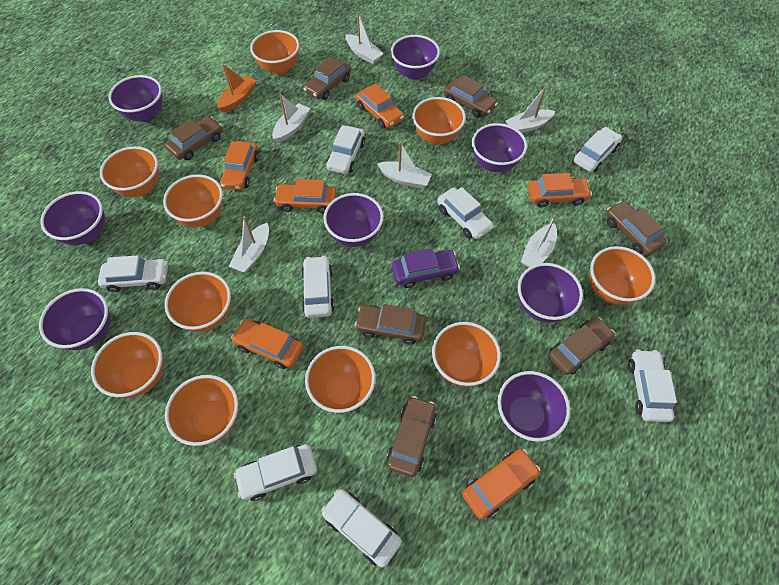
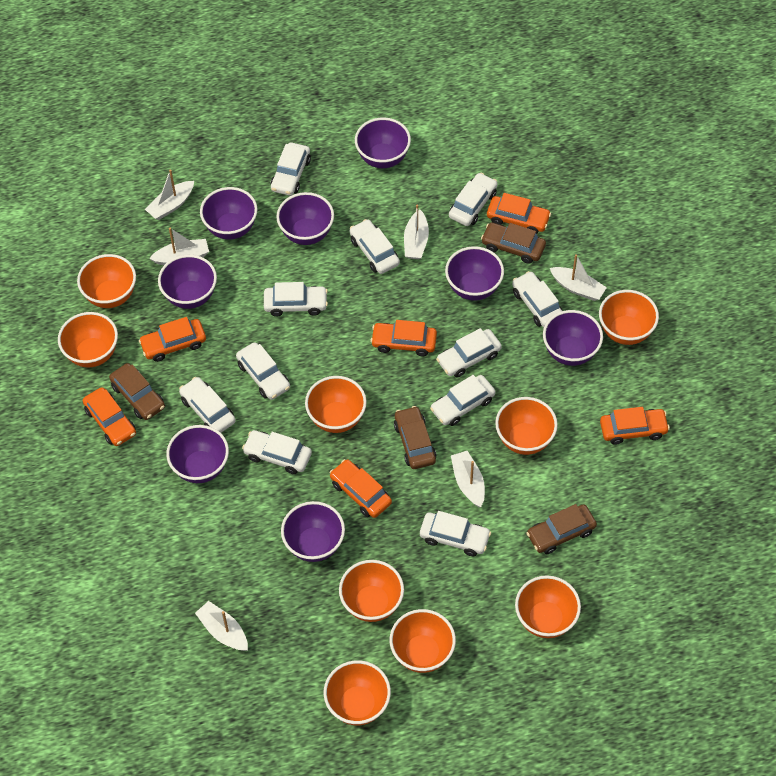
brown car: 7 -> 4
orange boat: 1 -> 0
orange bowl: 10 -> 9
purple car: 1 -> 0
white car: 8 -> 11

